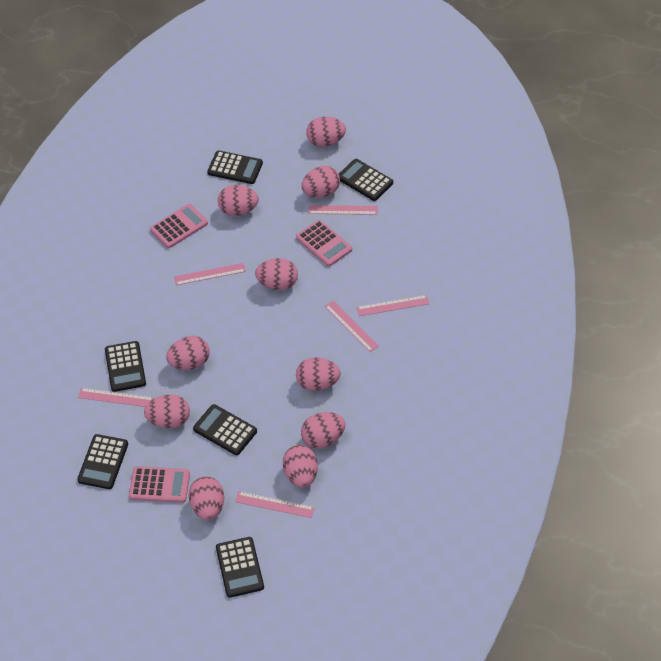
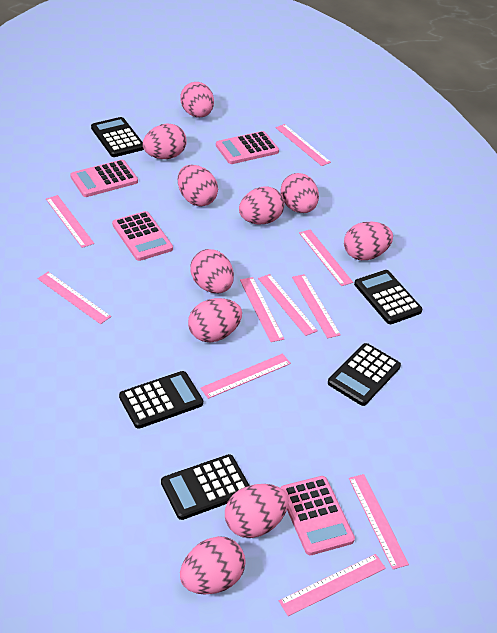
black calculator: 6 -> 5
pink calculator: 3 -> 4
pink ruler: 6 -> 10

